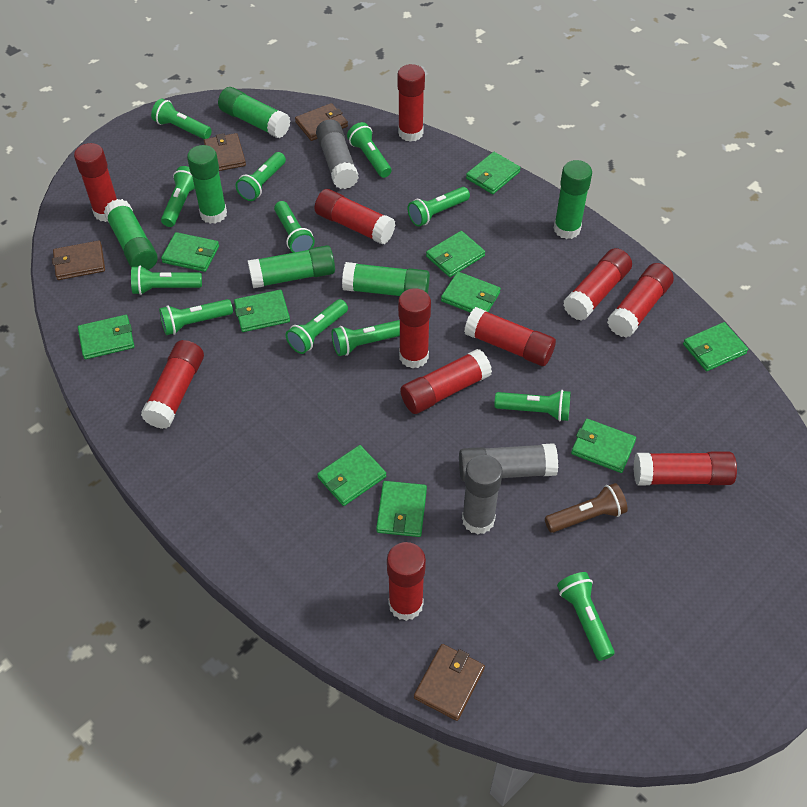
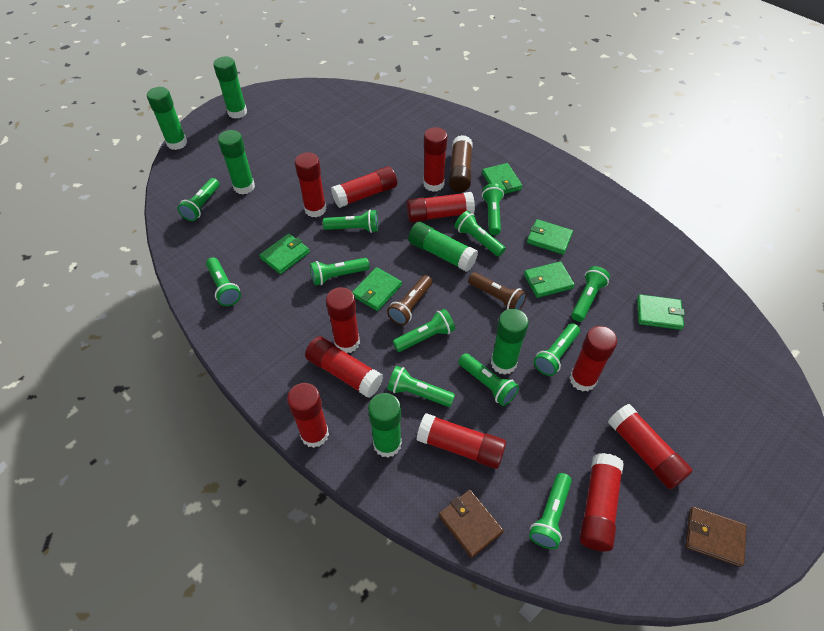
brown flashlight: 1 -> 2
brown glue stick: 0 -> 1
brown wallet: 4 -> 2
green wallet: 10 -> 6
grey glue stick: 3 -> 0

